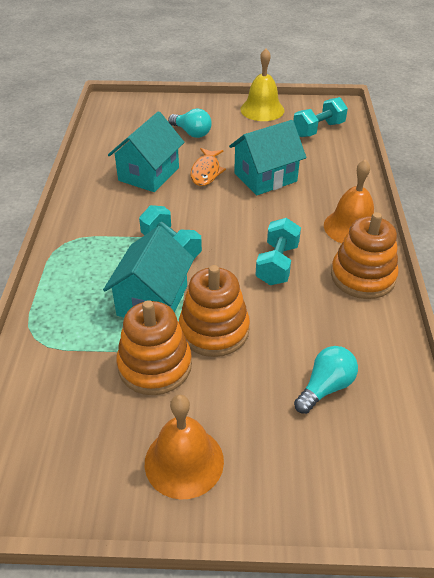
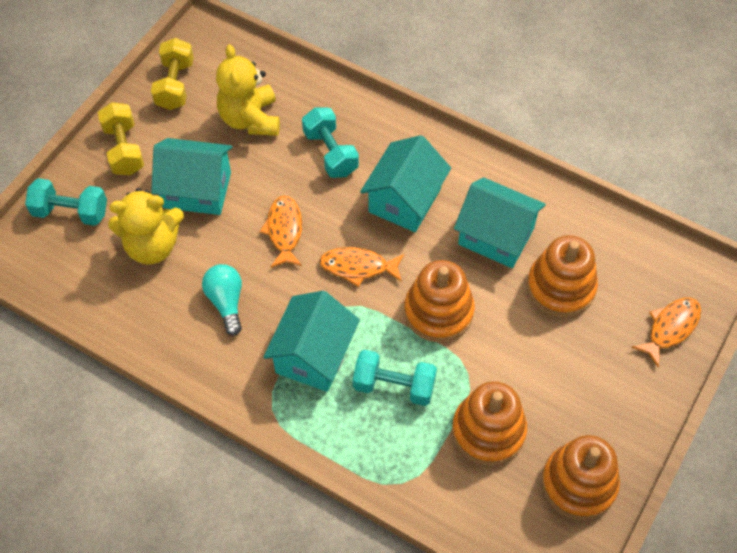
orange bell: 2 -> 0
orange fish: 1 -> 3
orange stacking toy: 3 -> 4
turquoise house: 3 -> 4
turquoise light bulb: 2 -> 1
yellow bell: 1 -> 0
yellow dumbbell: 0 -> 2
yellow teddy bear: 0 -> 2

